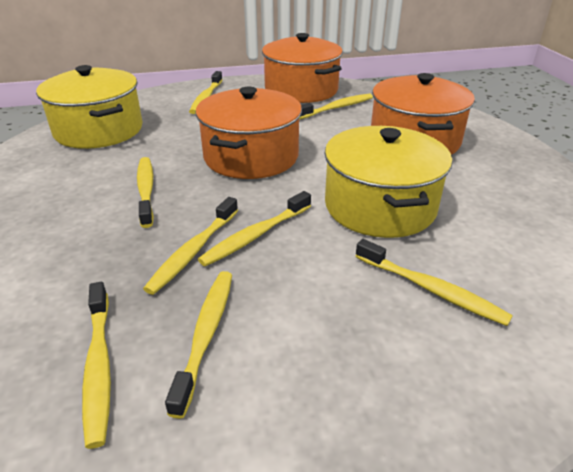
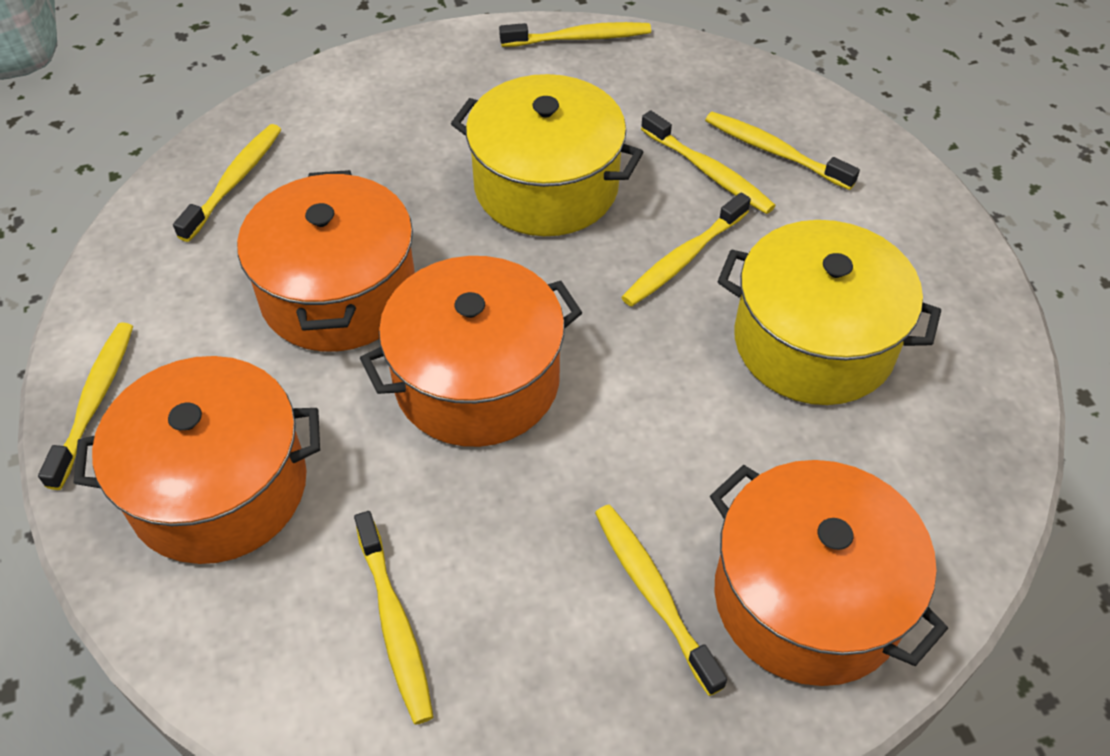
orange pot: 3 -> 4

